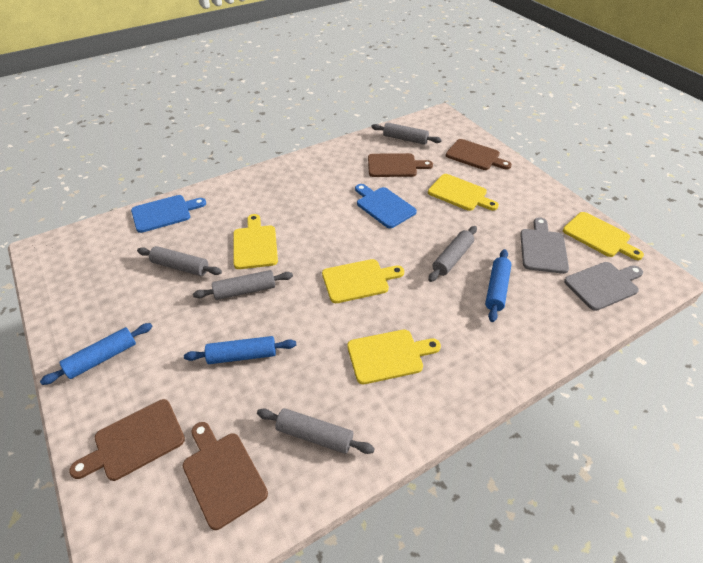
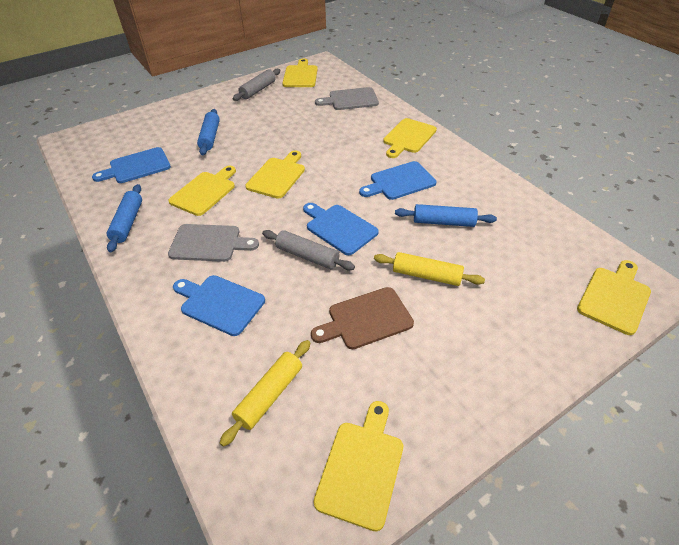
blue cutting board: 2 -> 4
brown cutting board: 4 -> 1
grey rolling pin: 5 -> 2
yellow cutting board: 5 -> 6
yellow rolling pin: 0 -> 2

